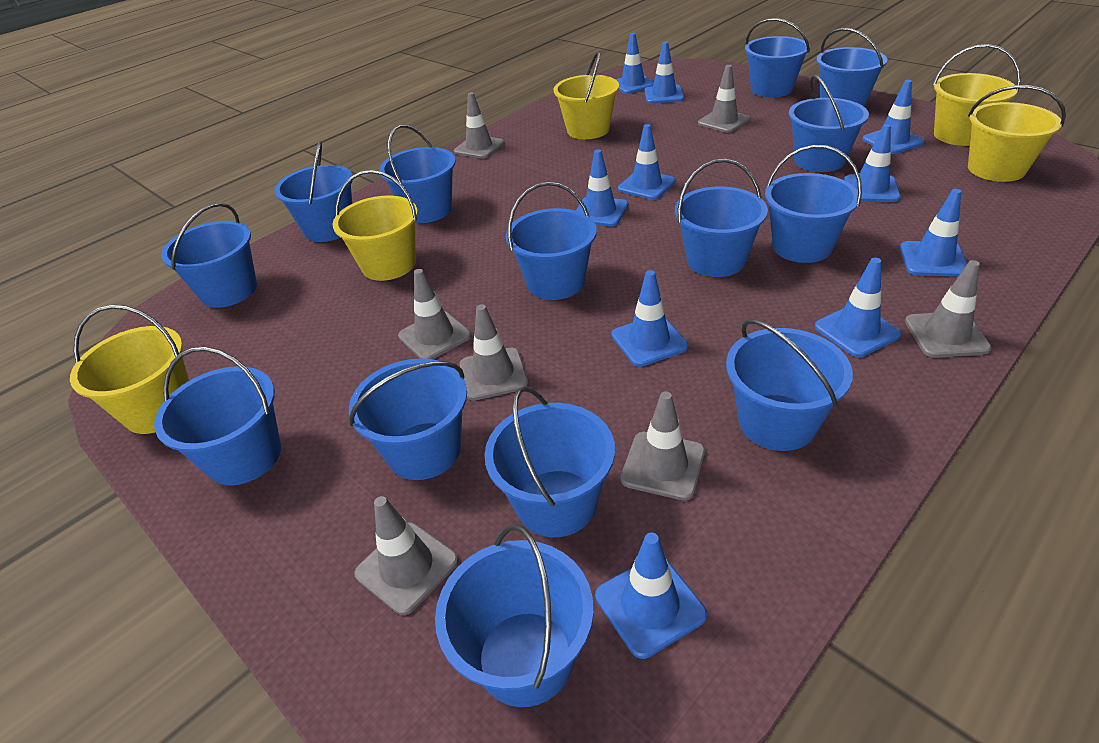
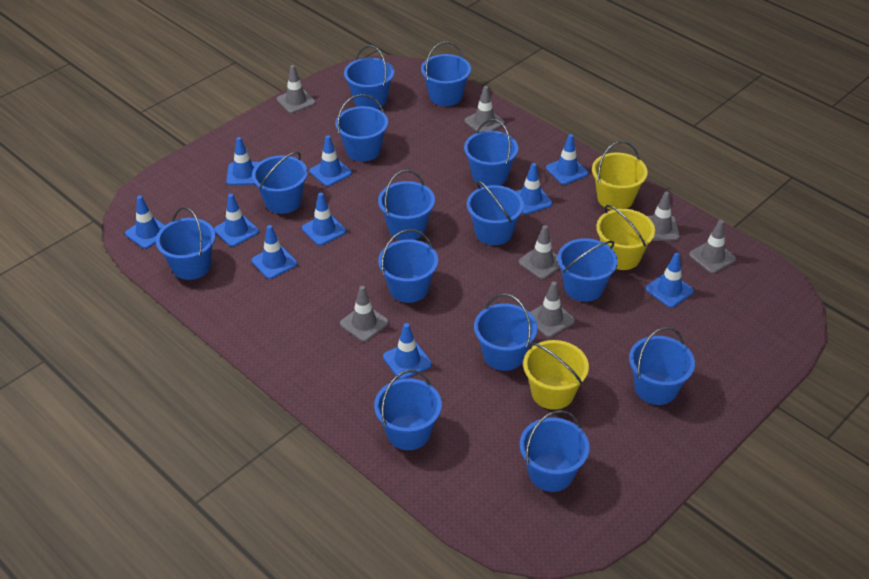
yellow bucket: 5 -> 3

